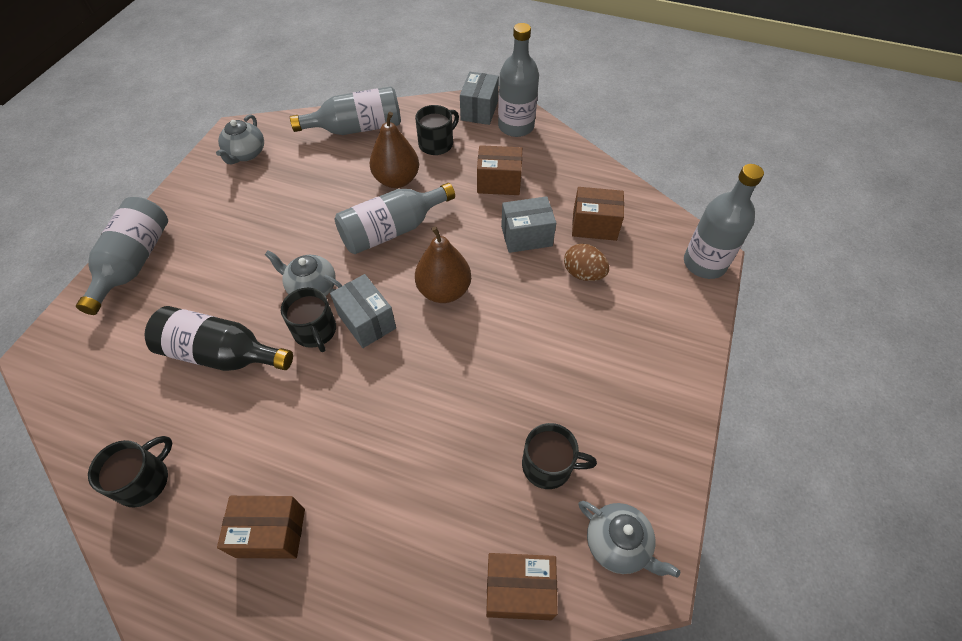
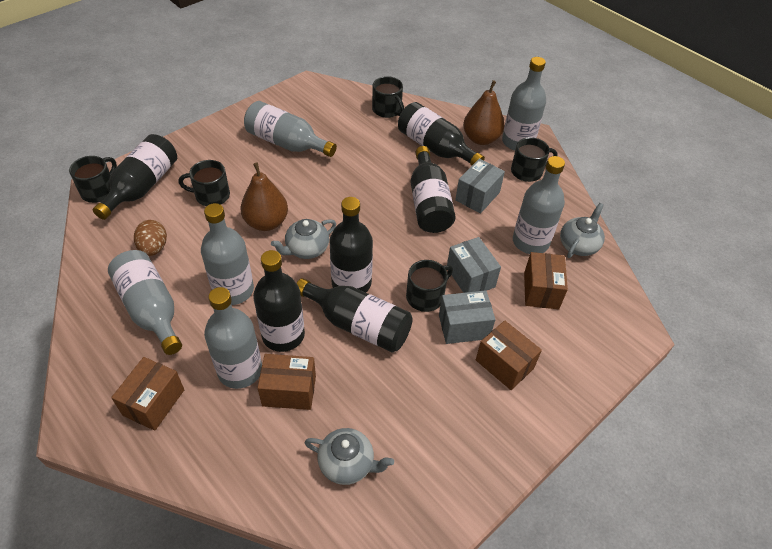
black bottle: 1 -> 6
black mug: 4 -> 5
grey bottle: 5 -> 6

